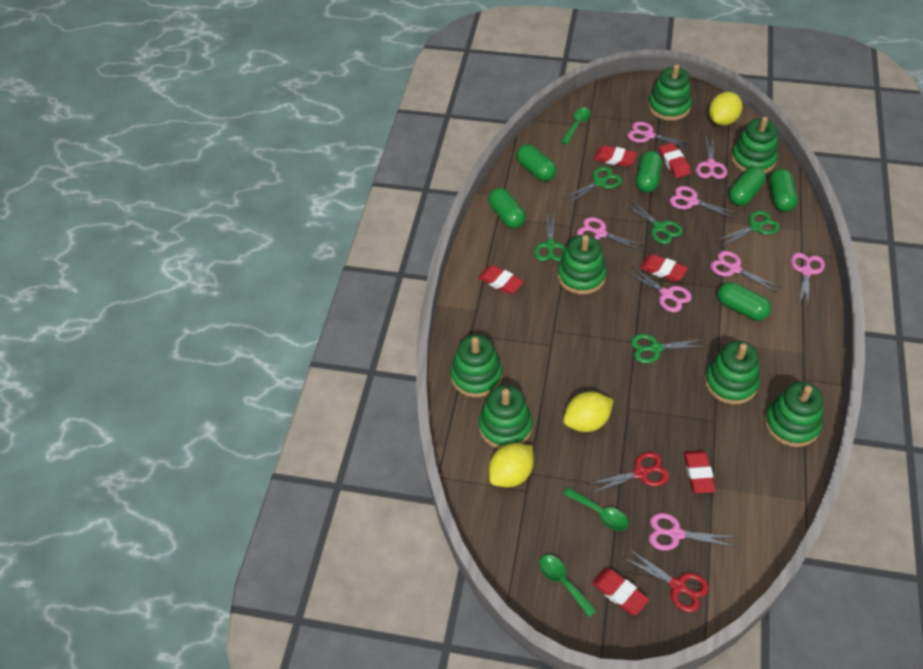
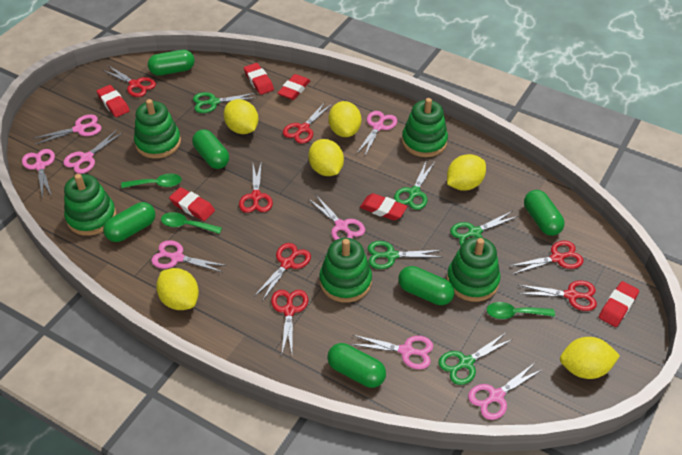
green stacking toy: 7 -> 5
red scissors: 2 -> 7
yellow lemon: 3 -> 6

